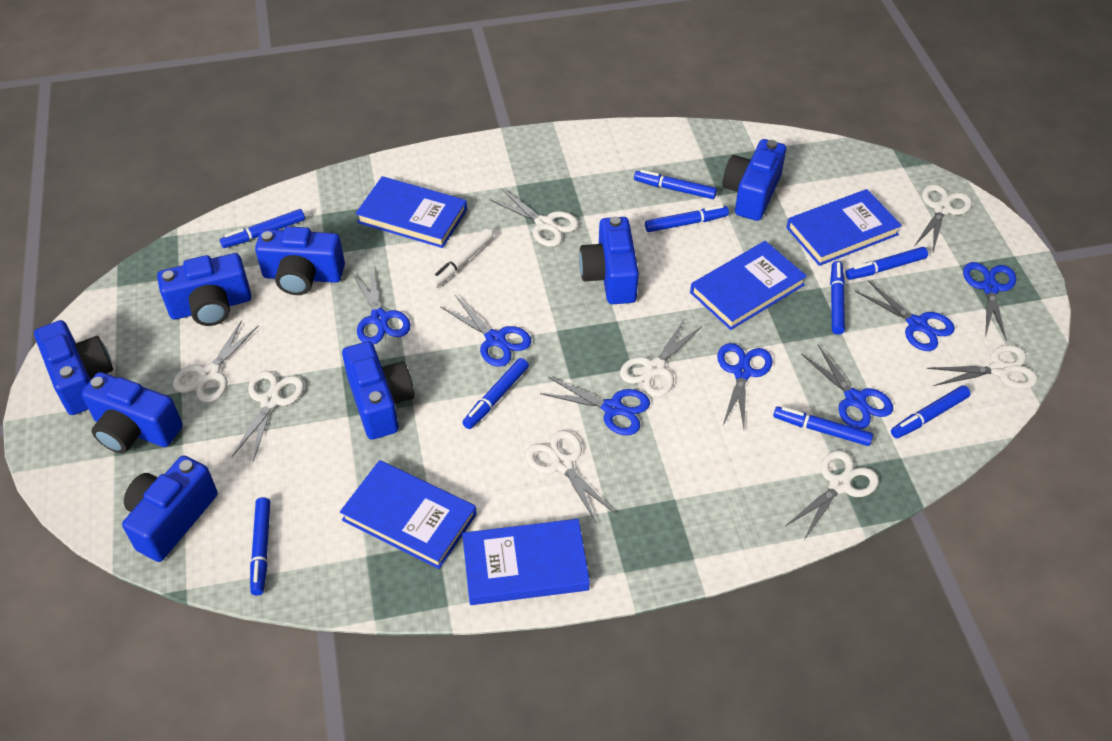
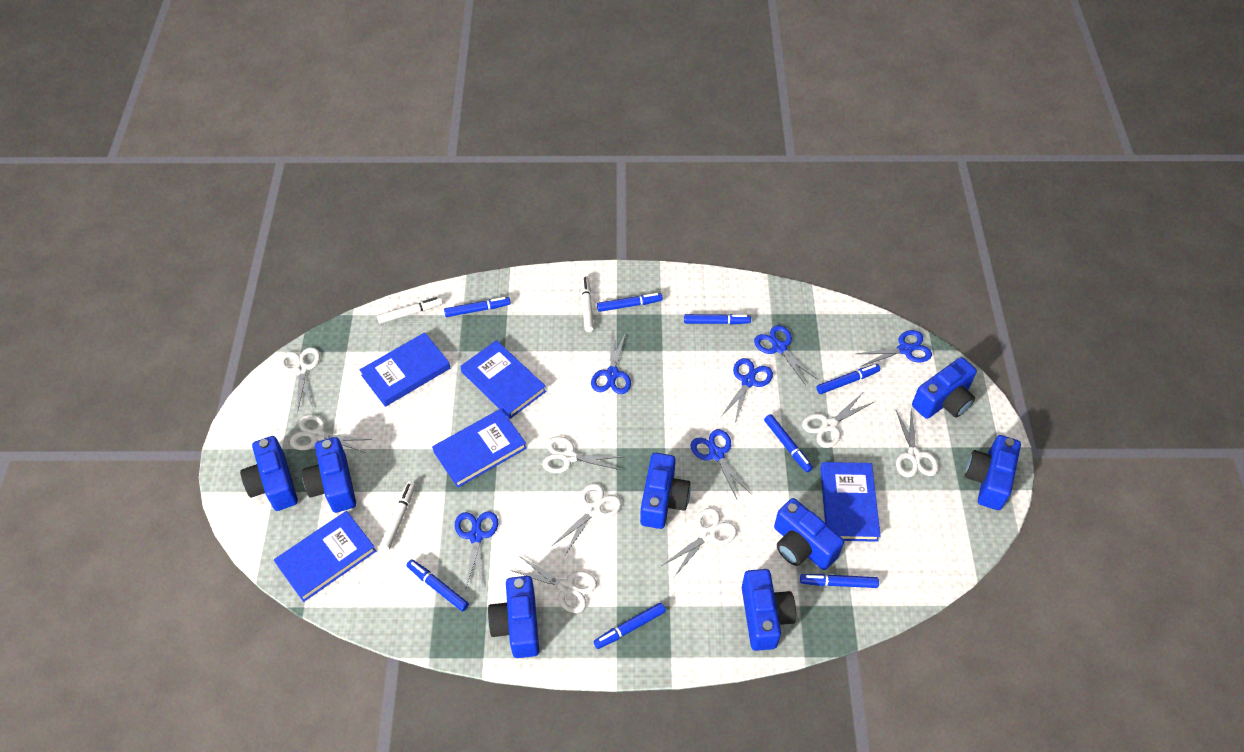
blue marker: 9 -> 8
blue scissors: 7 -> 6
white marker: 1 -> 3

